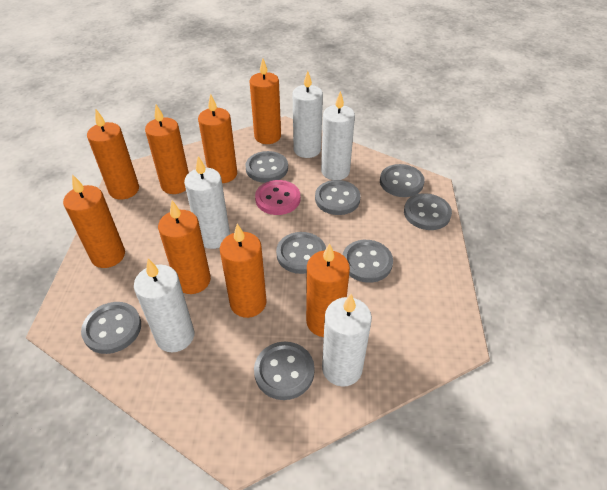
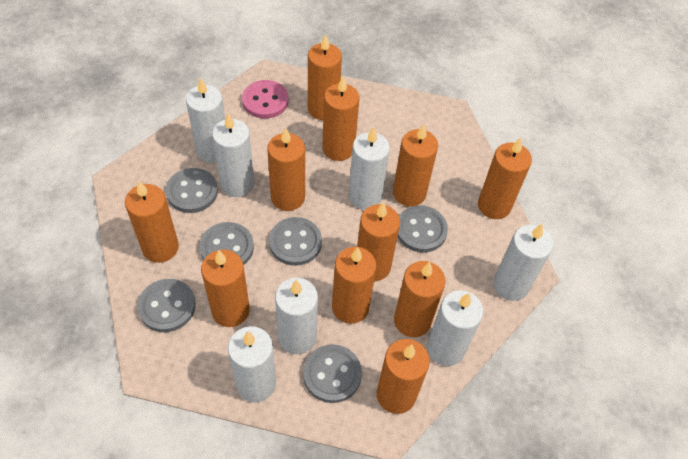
grey button: 8 -> 6
orange candle: 8 -> 11
white candle: 5 -> 7

